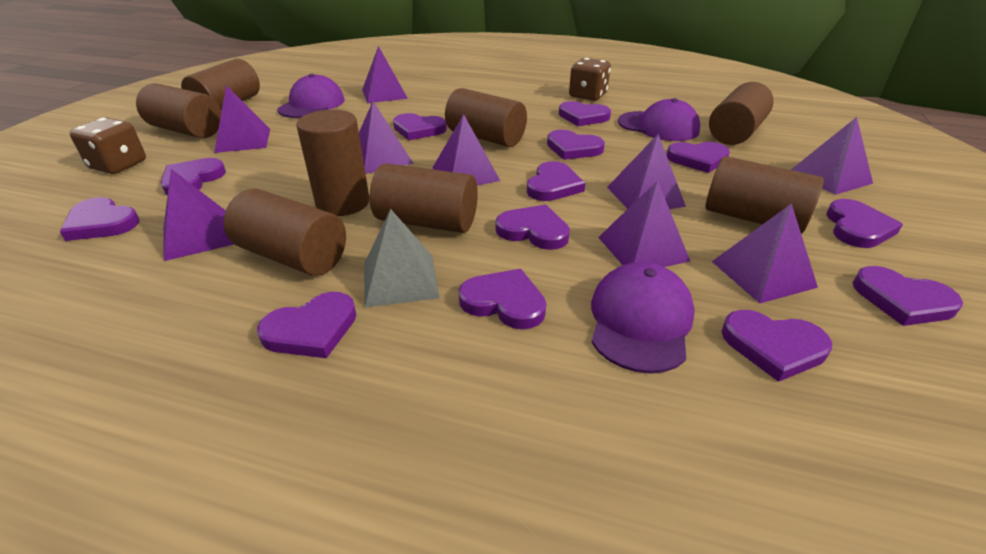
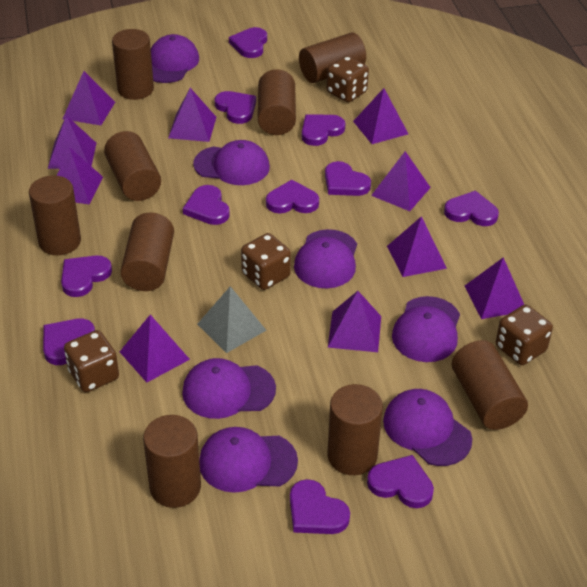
brown cylinder: 8 -> 9
brown dice: 2 -> 4
purple cap: 3 -> 7
purple heart: 13 -> 11
purple pyramid: 9 -> 10

